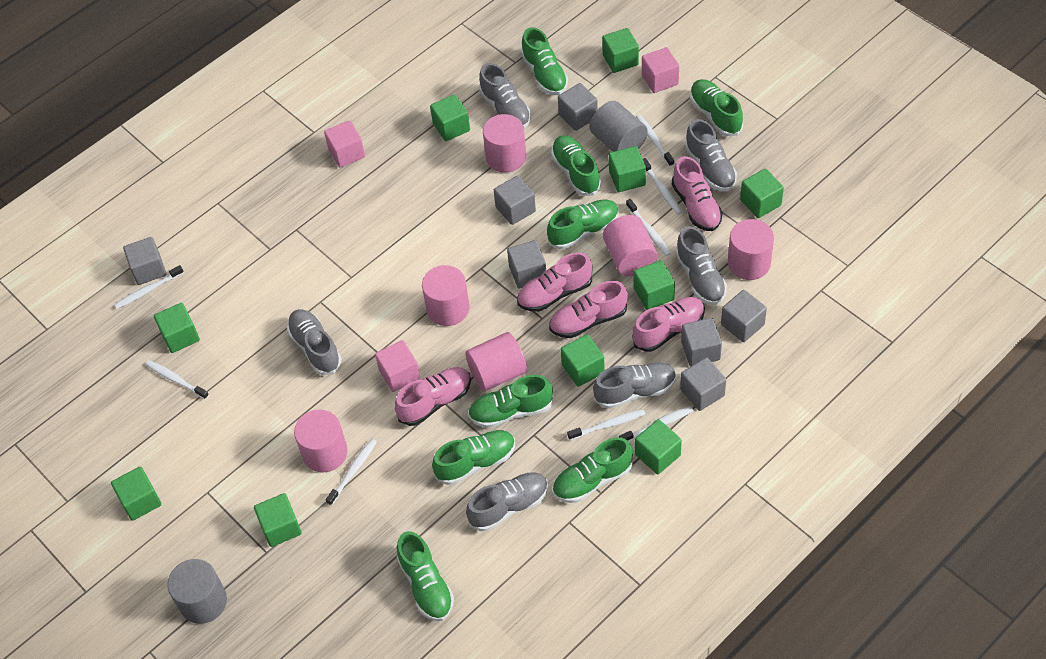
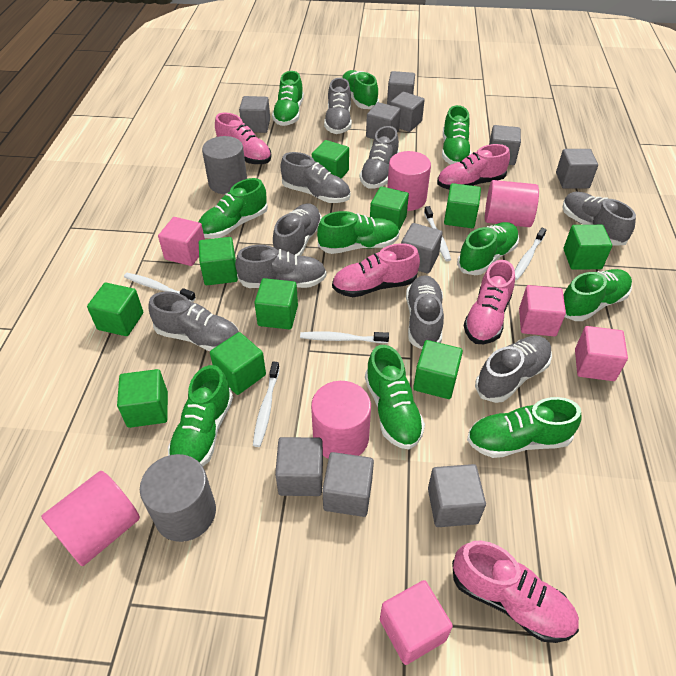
green shoe: 8 -> 10
grey cube: 7 -> 10
grey shoe: 6 -> 9
pink cube: 3 -> 4
pink cylinder: 6 -> 4
white toothbrush: 8 -> 5

